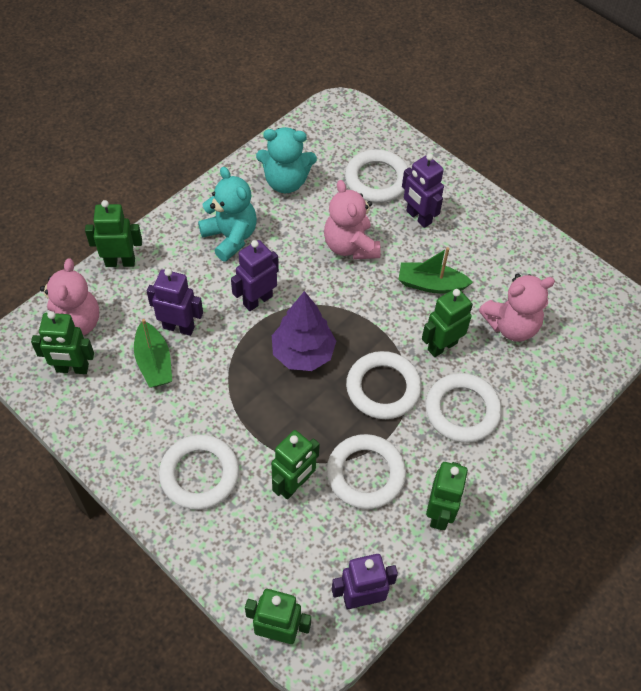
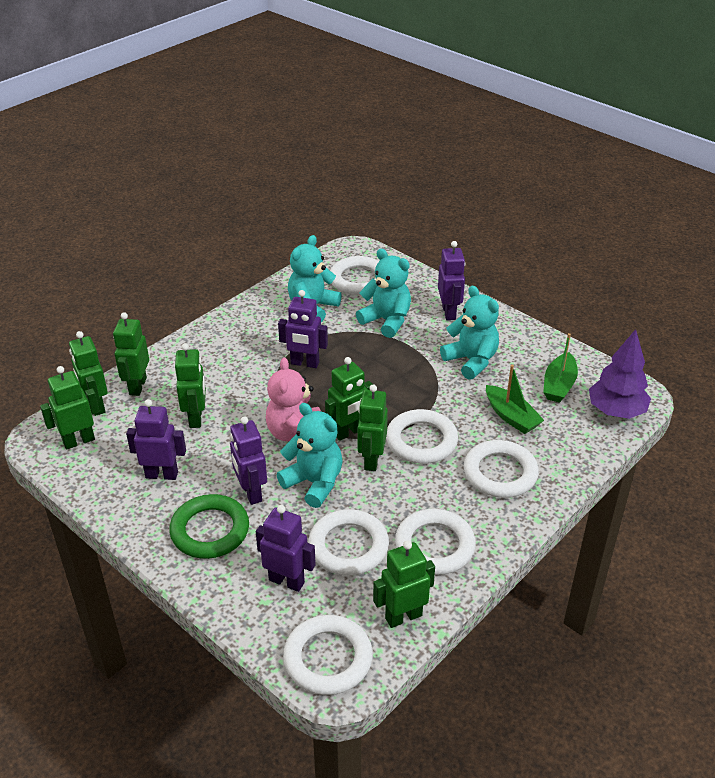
green ring: 0 -> 1
green robot: 6 -> 7
pink teddy bear: 3 -> 1
purple robot: 4 -> 5
turquoise teddy bear: 2 -> 4
white ring: 5 -> 6

